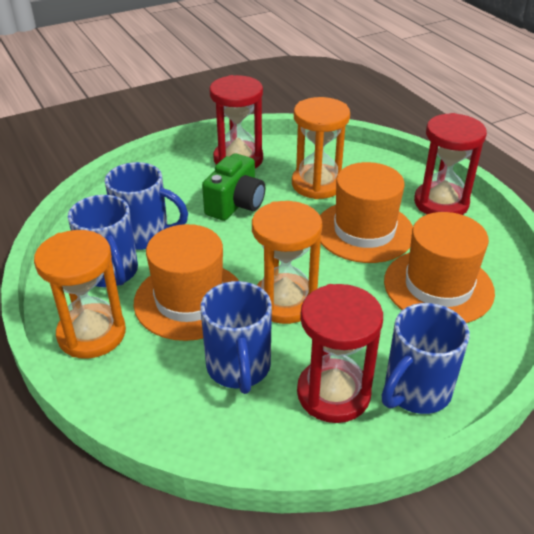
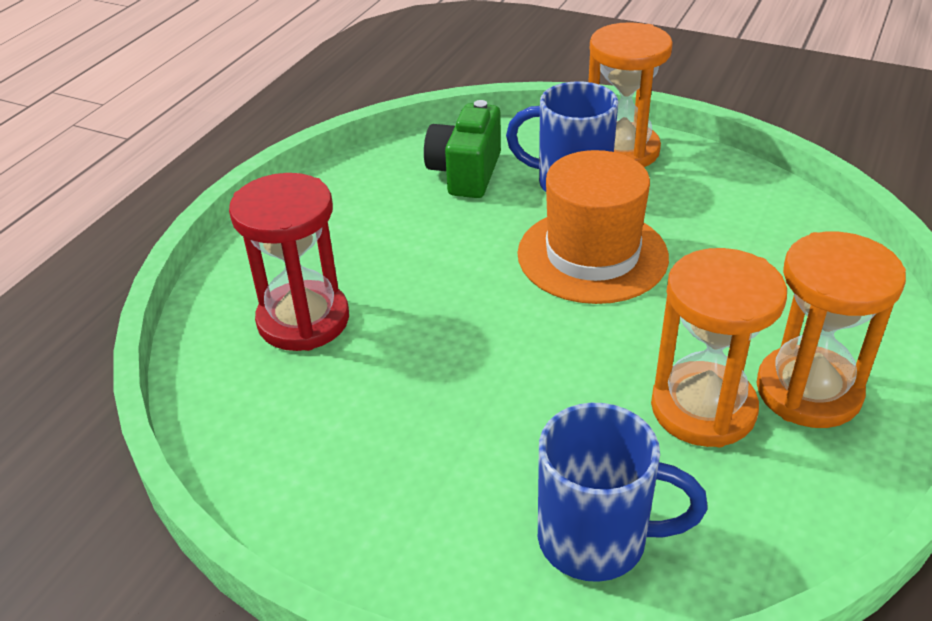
blue mug: 4 -> 2
orange hat: 3 -> 1
red hourglass: 3 -> 1

